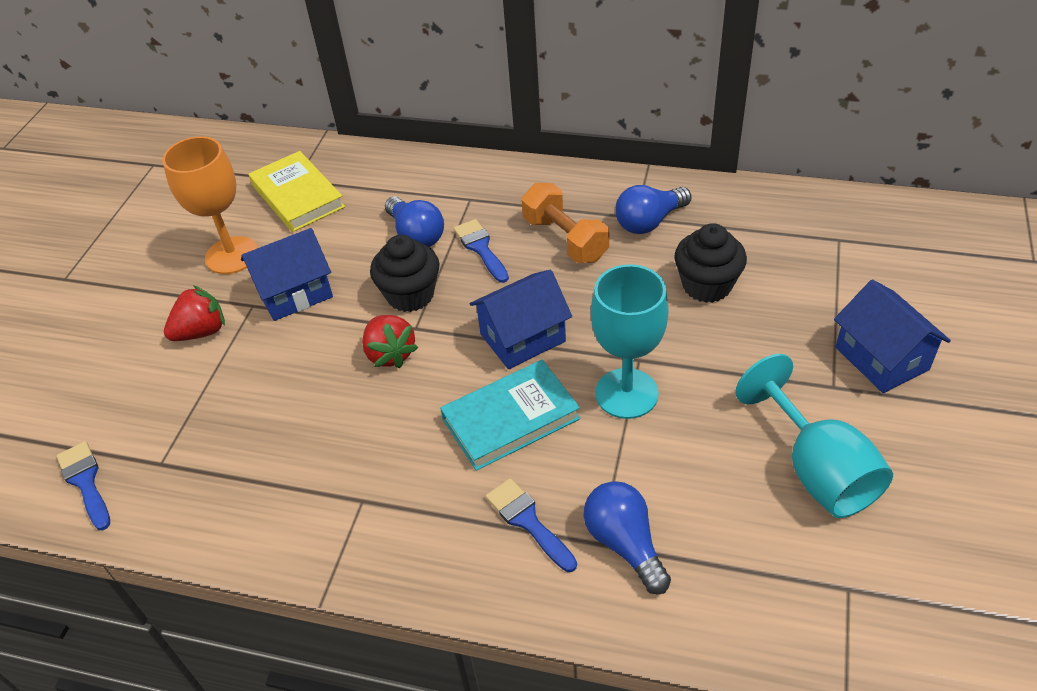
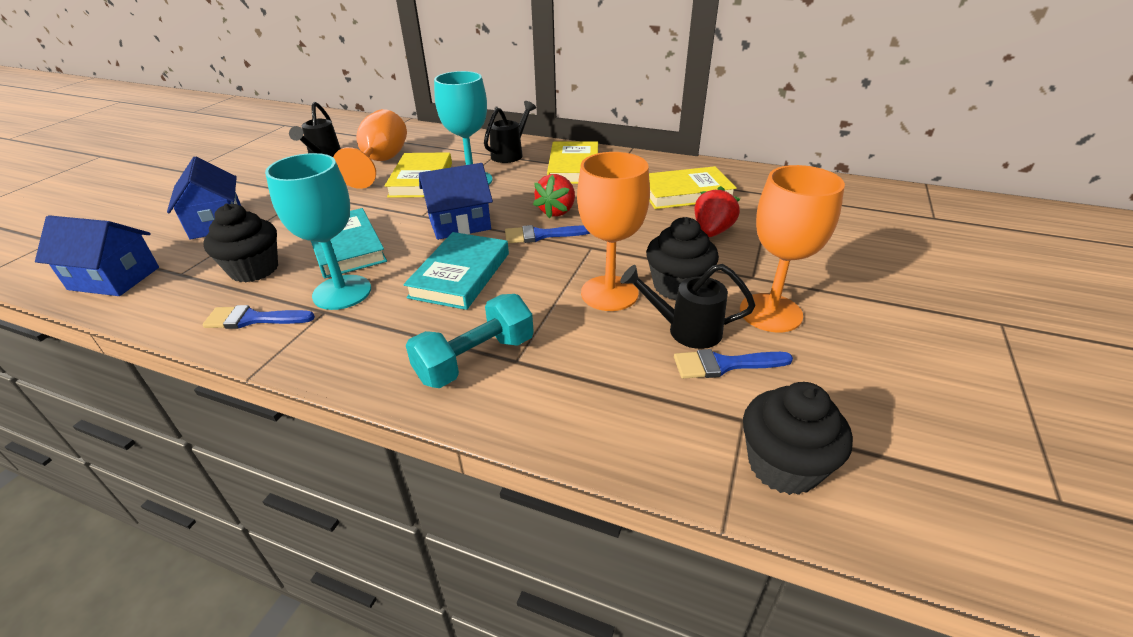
black cupcake: 2 -> 3
black watering can: 0 -> 3
blue light bulb: 3 -> 0
orange dumbbell: 1 -> 0
orange goblet: 1 -> 3
turquoise book: 1 -> 2
turquoise dumbbell: 0 -> 1
yellow book: 1 -> 3

